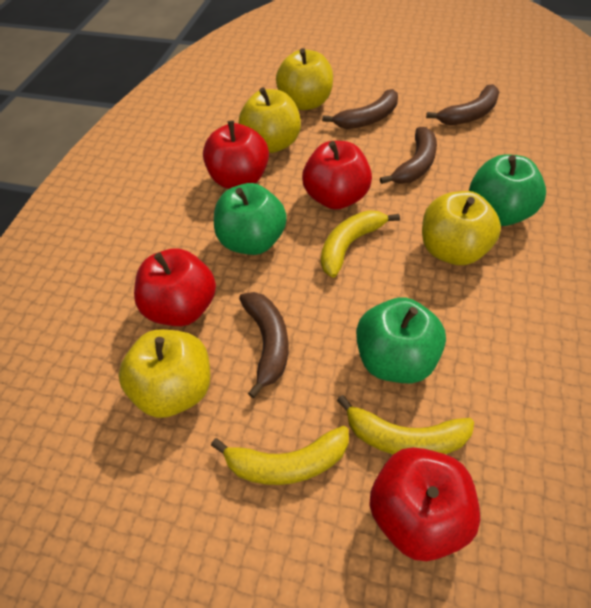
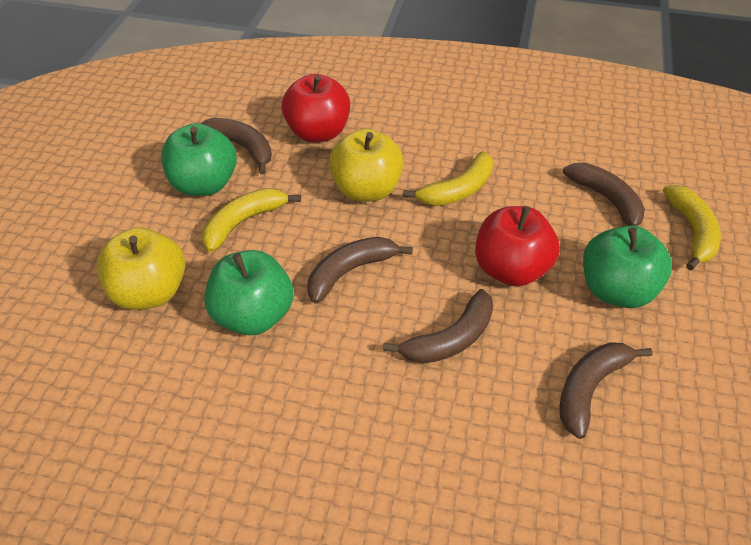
brown banana: 4 -> 5
red apple: 4 -> 2
yellow apple: 4 -> 2

